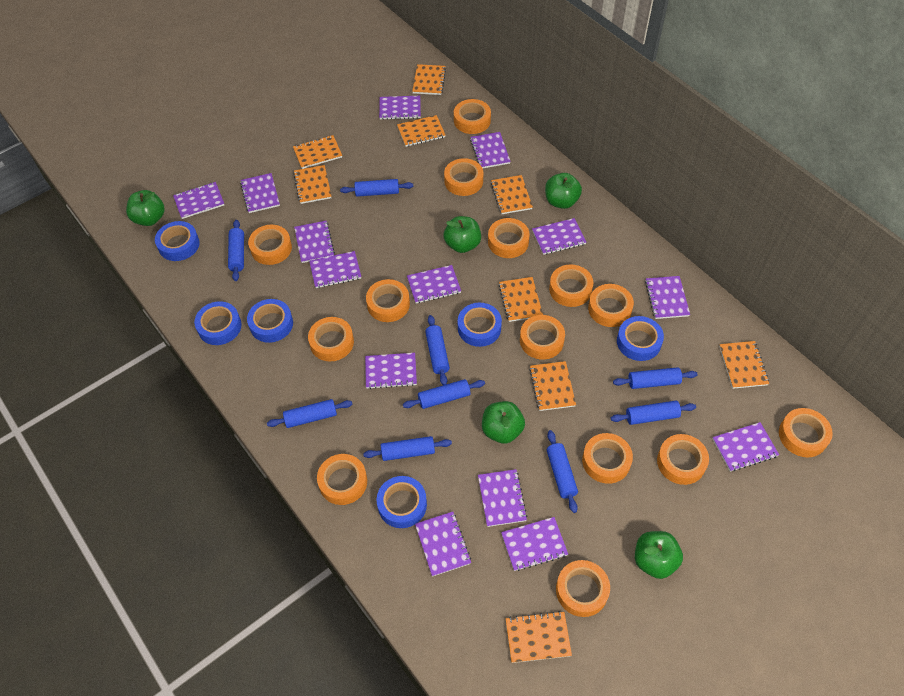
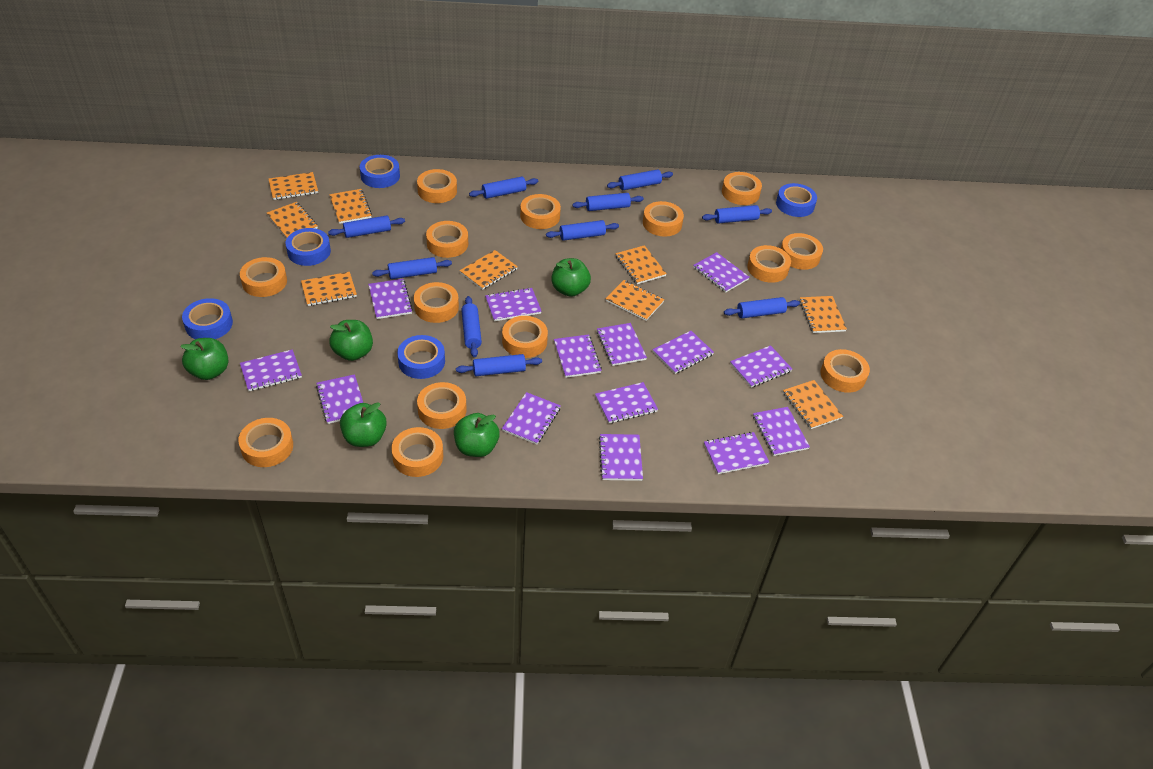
blue rolling pin: 9 -> 10
blue tape: 6 -> 5

